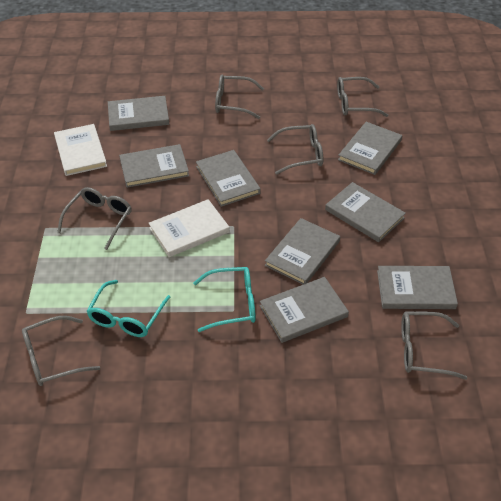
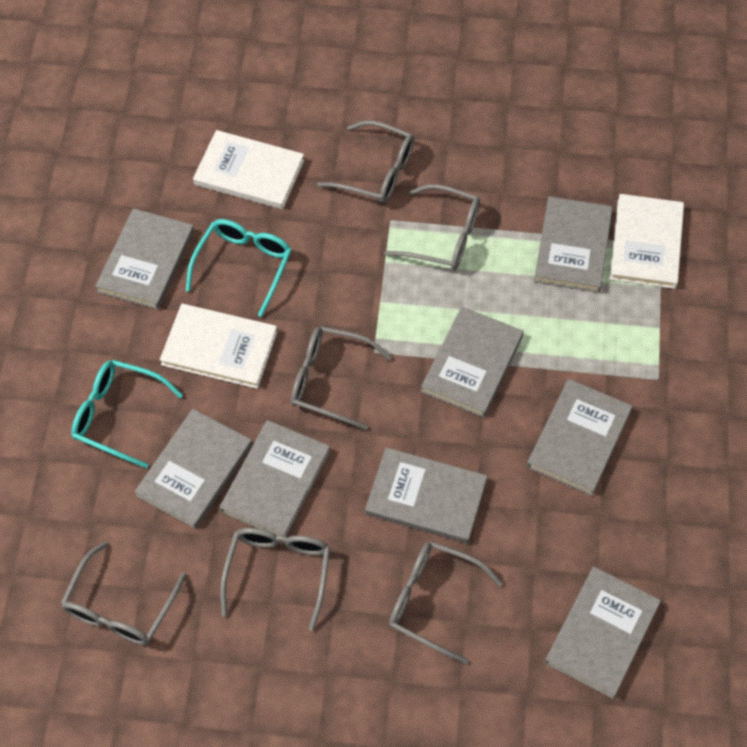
white book: 2 -> 3

